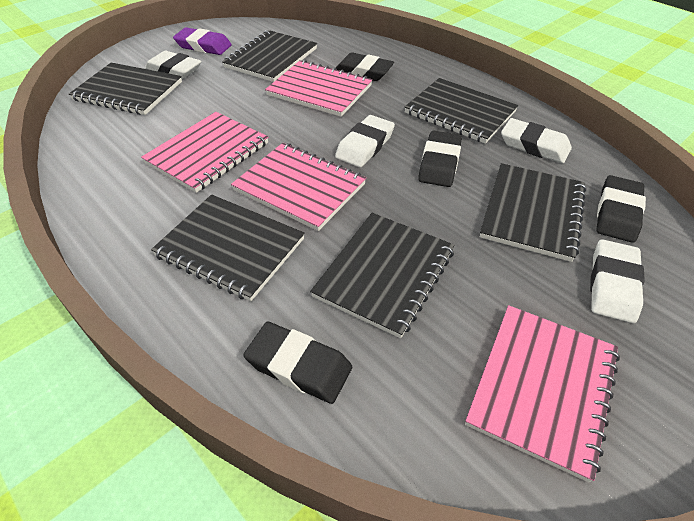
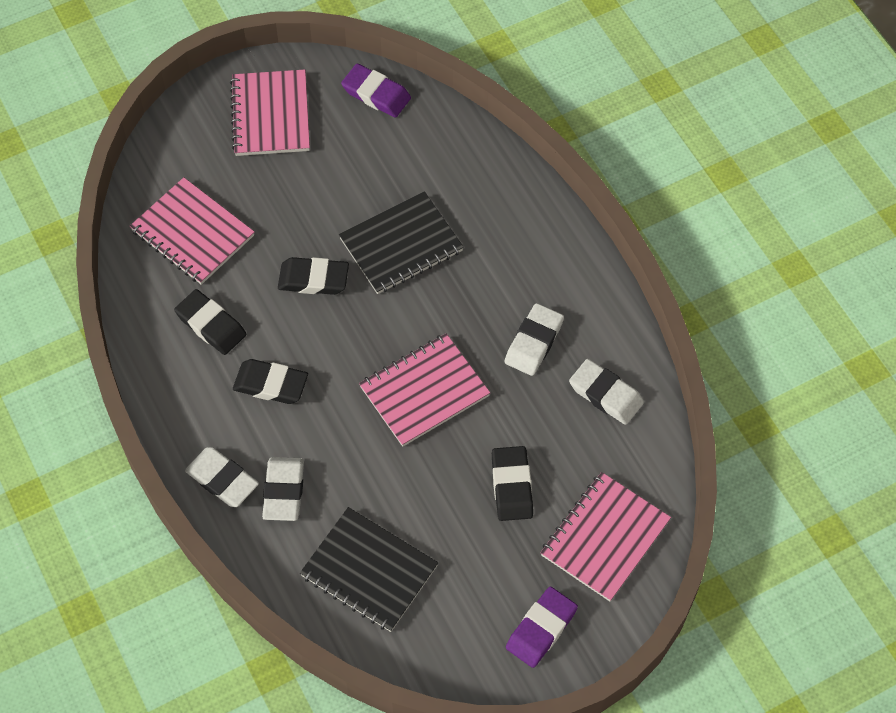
black notebook: 6 -> 2
purple eraser: 1 -> 2

